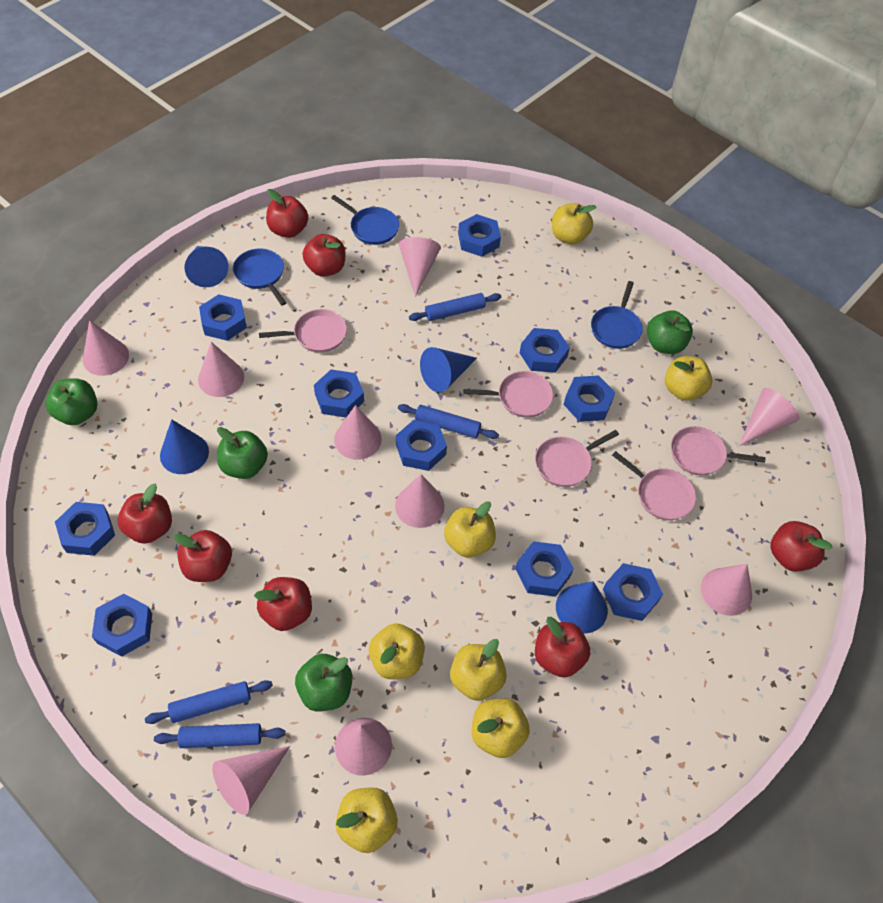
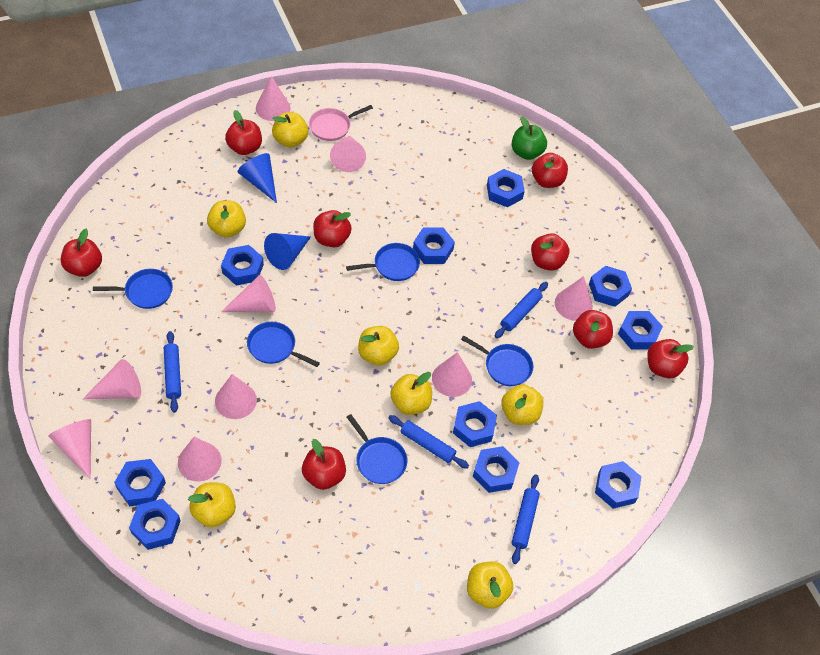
blue cone: 4 -> 2
blue pan: 3 -> 5
green apple: 4 -> 1
pink pan: 5 -> 1
red apple: 7 -> 8

